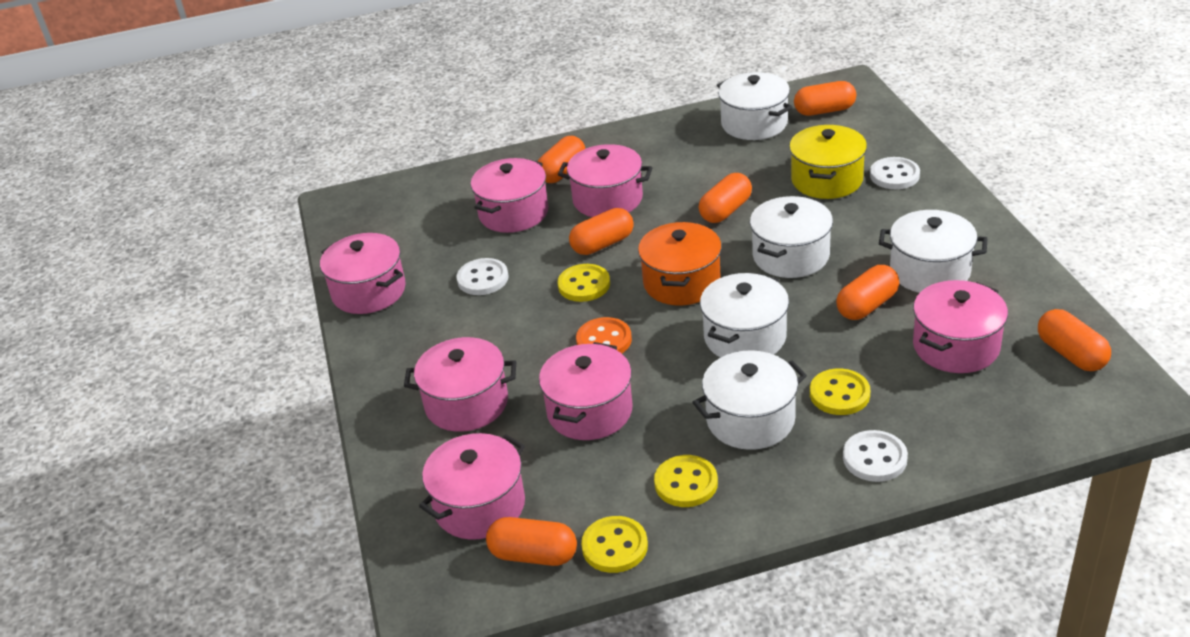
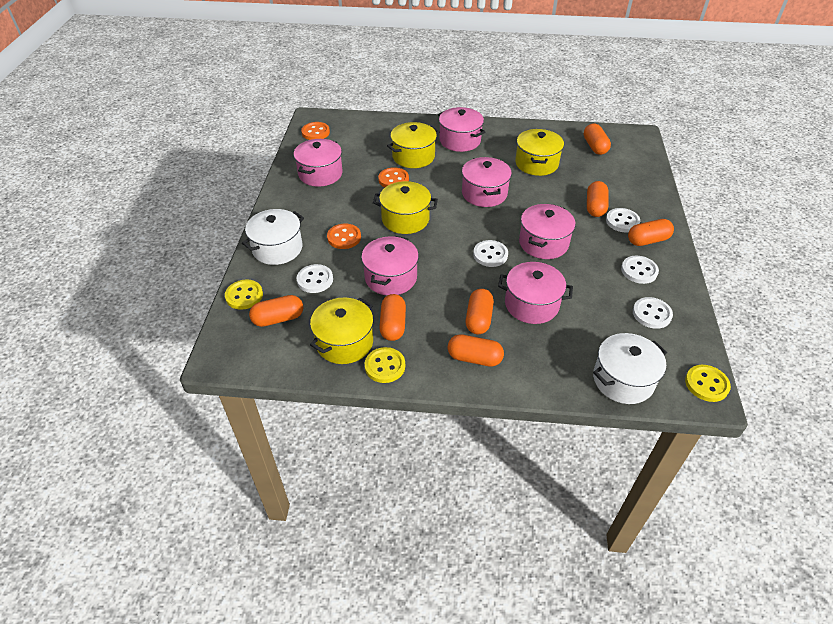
orange button: 1 -> 3
orange pot: 1 -> 0
pink pot: 7 -> 6
white button: 3 -> 5
white pot: 5 -> 2
yellow button: 4 -> 3
yellow pot: 1 -> 4

